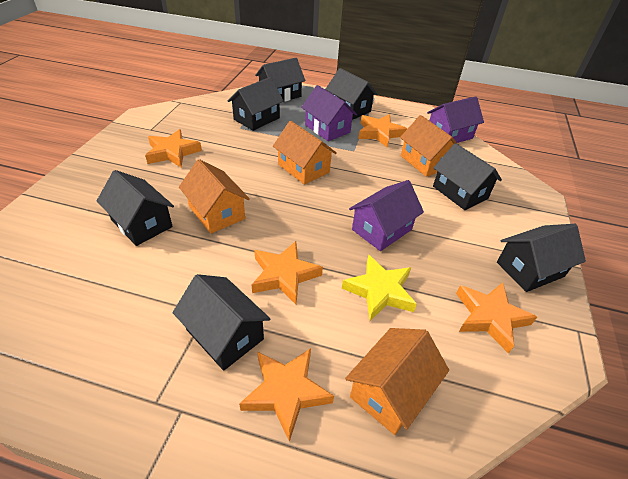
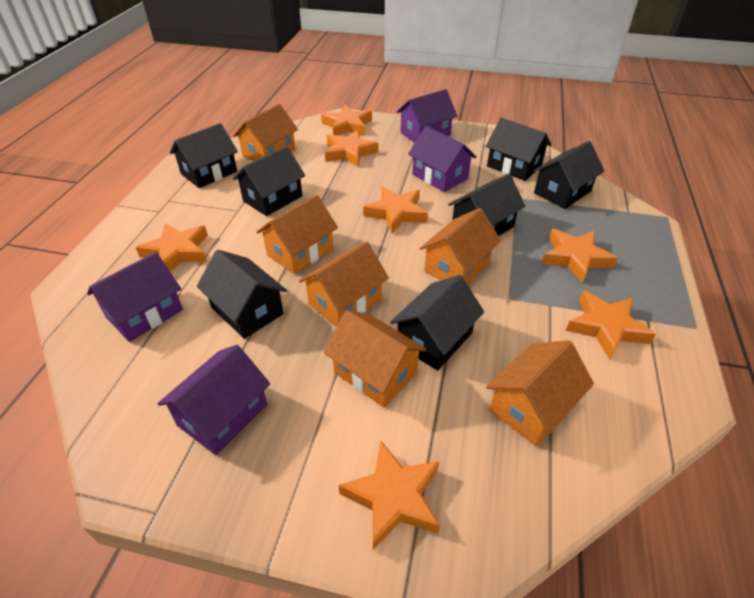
orange house: 4 -> 6
orange star: 5 -> 7
purple house: 3 -> 4
yellow star: 1 -> 0

